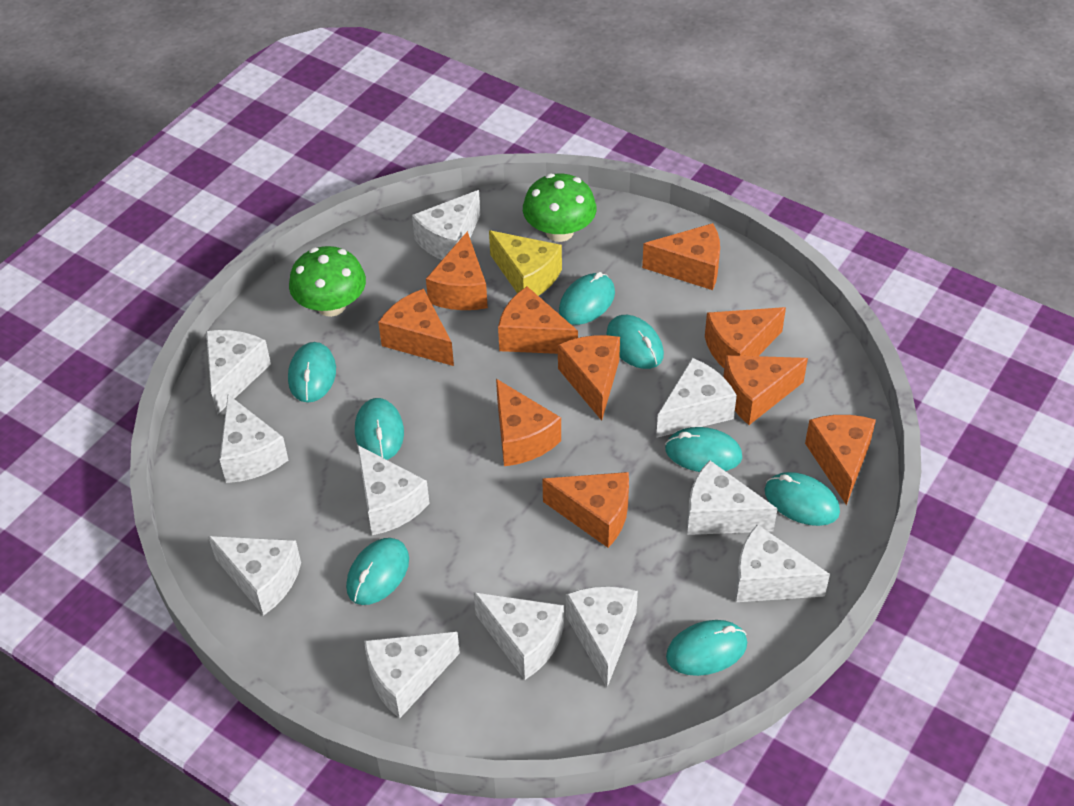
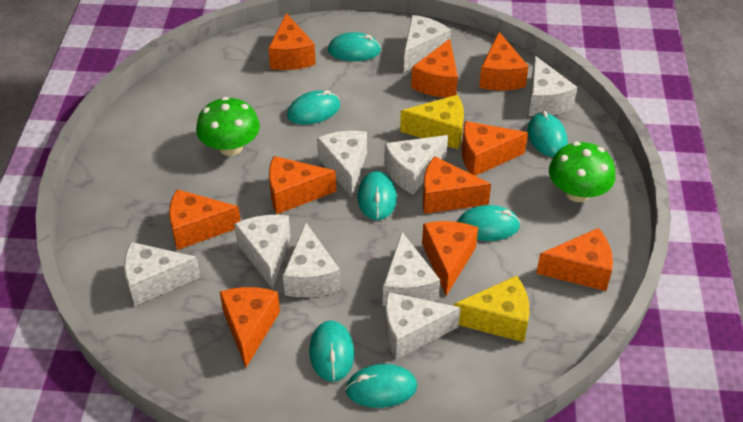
turquoise mouse: 8 -> 7
white cheese: 11 -> 9
yellow cheese: 1 -> 2

